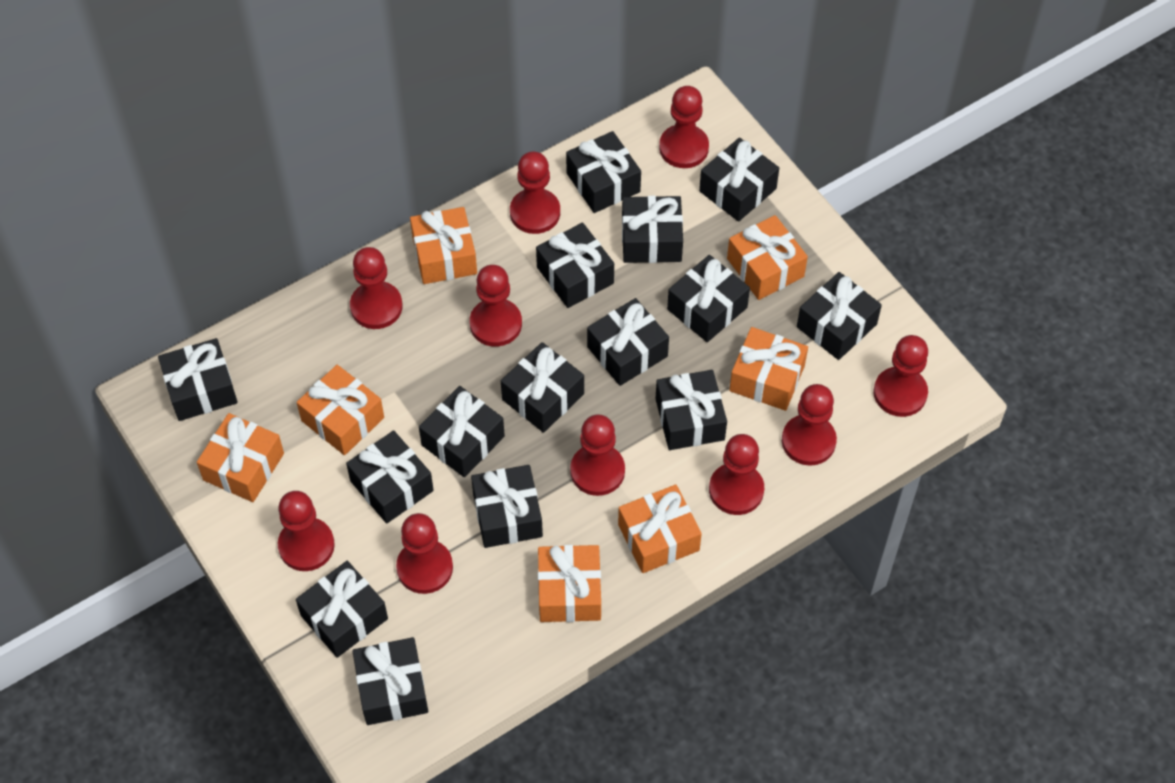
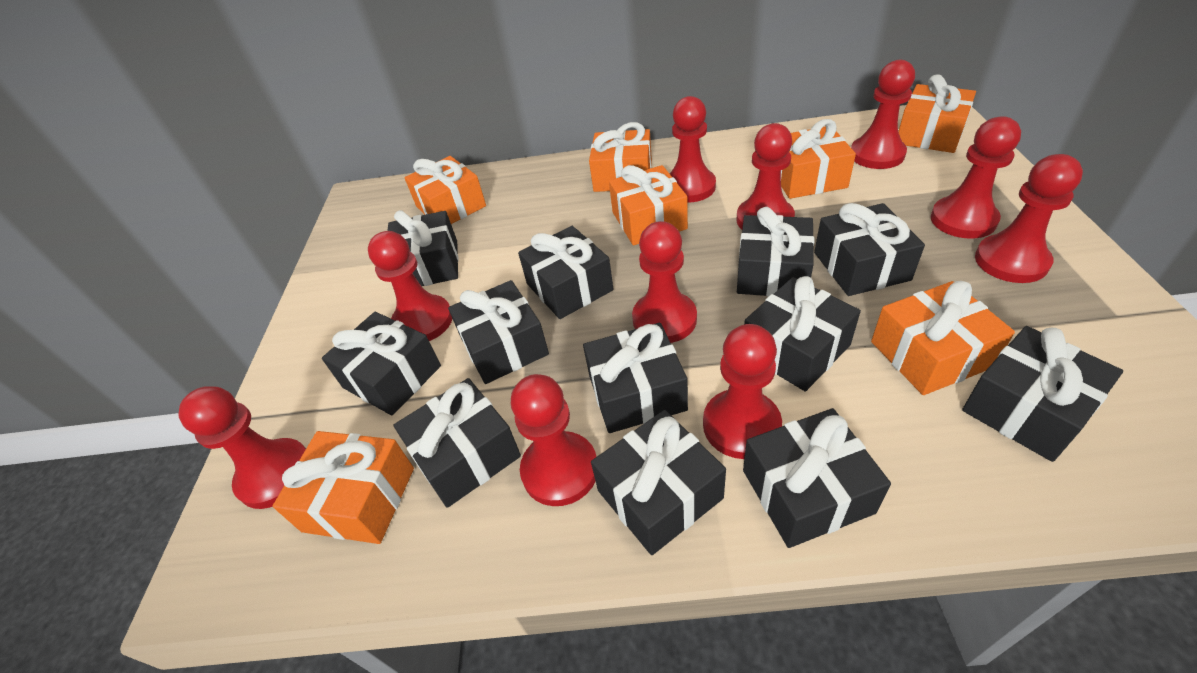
black gift: 15 -> 12

